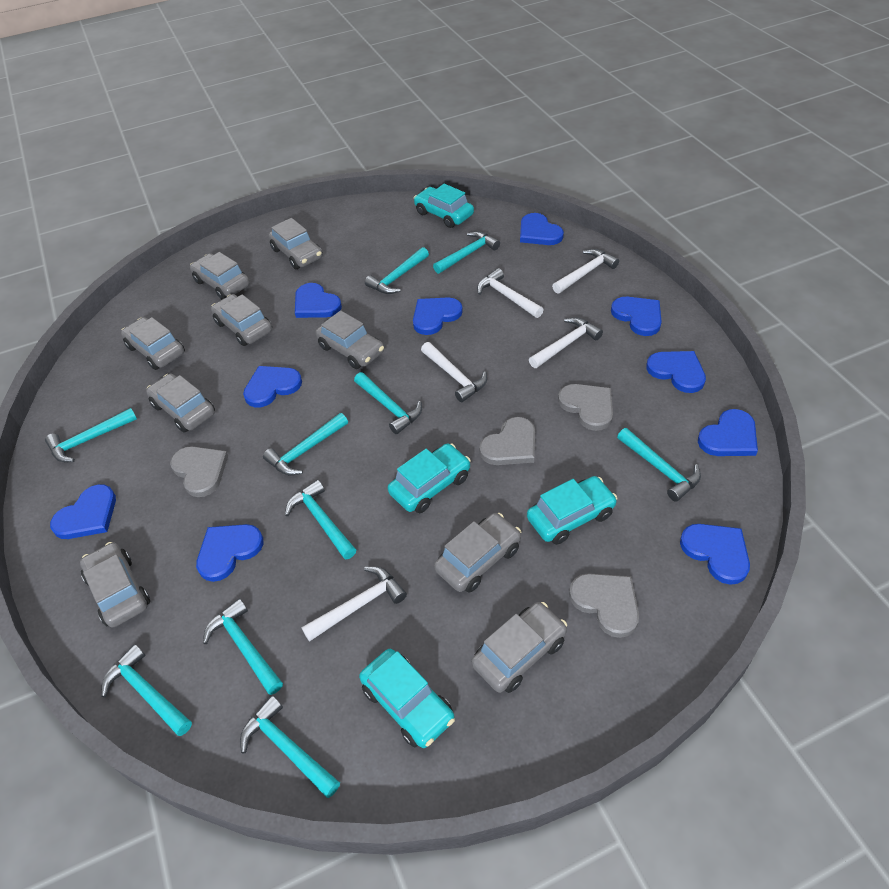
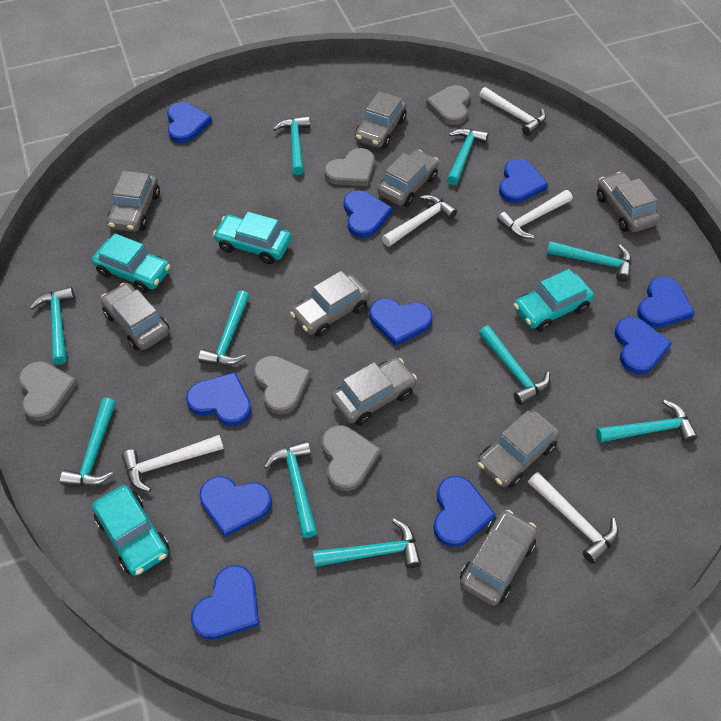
grey heart: 4 -> 5

